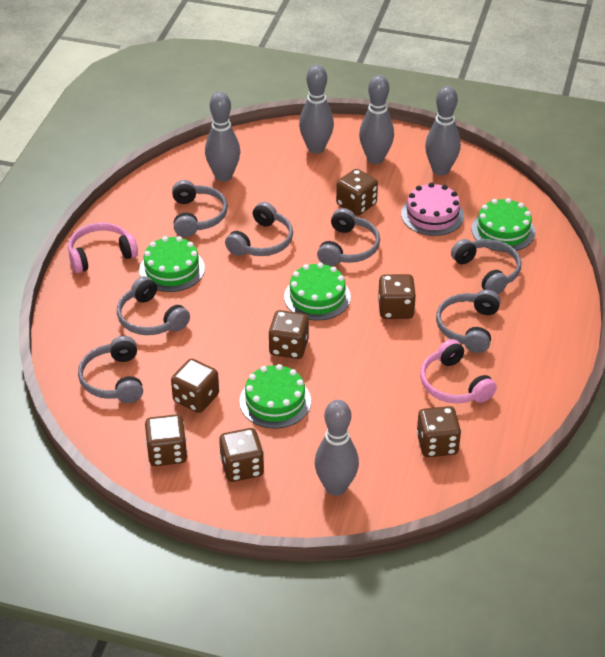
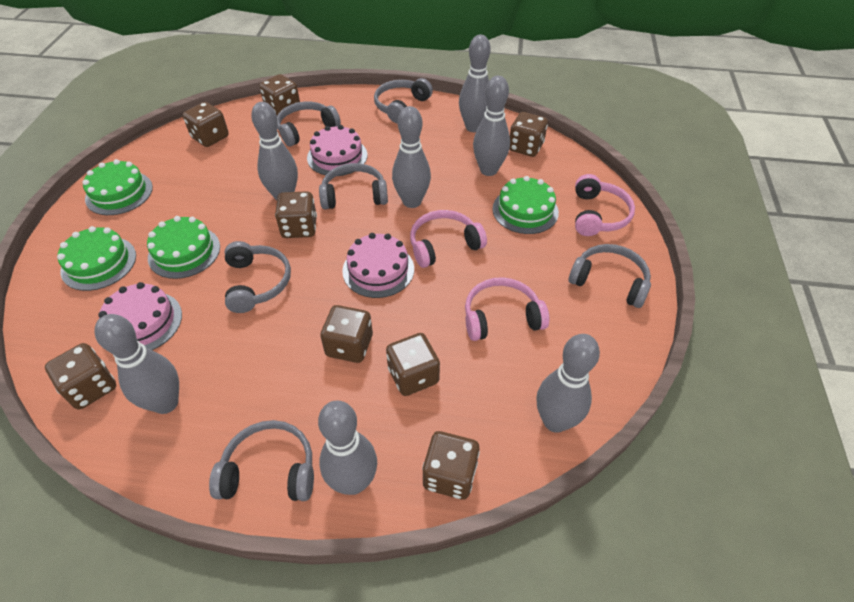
brown dice: 7 -> 8
grey bowling pin: 5 -> 7
grey headphones: 7 -> 6
pink cake: 1 -> 3
pink headphones: 2 -> 3

